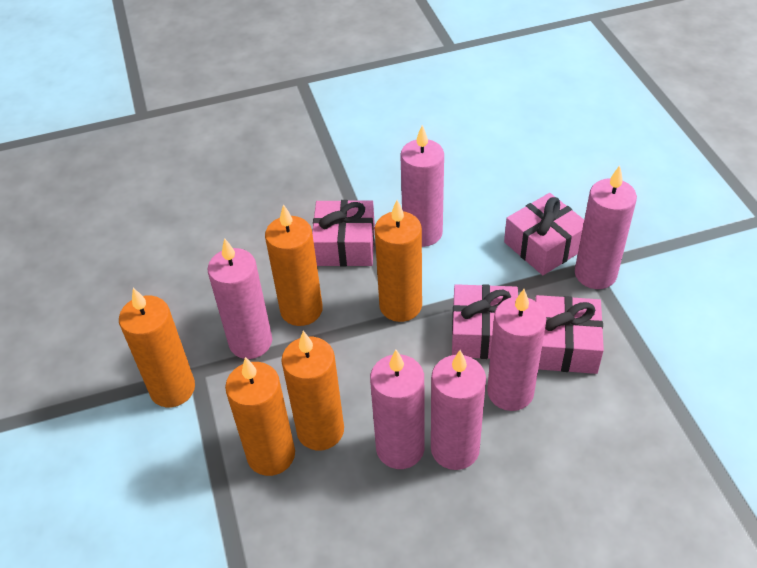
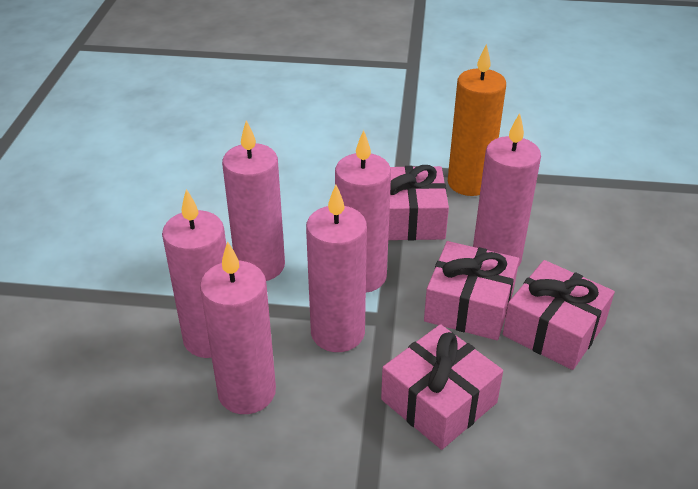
orange candle: 5 -> 1

